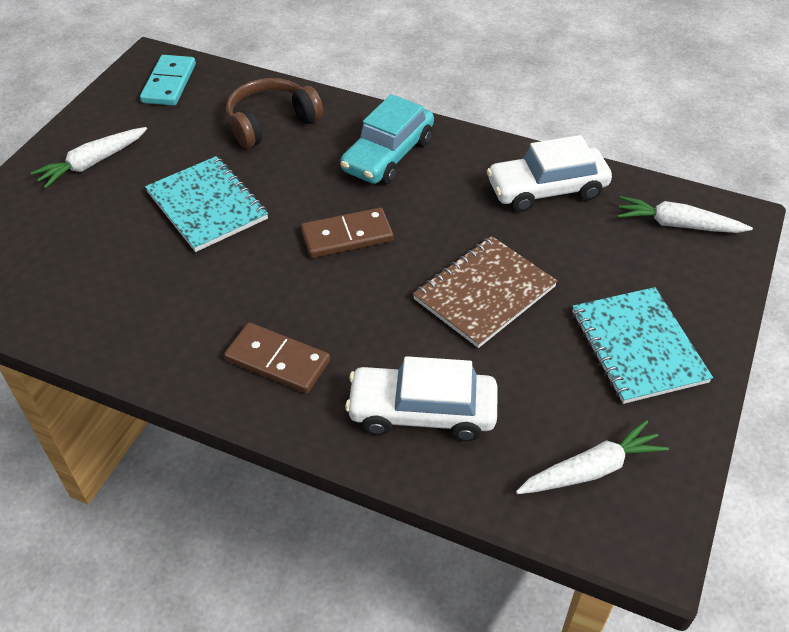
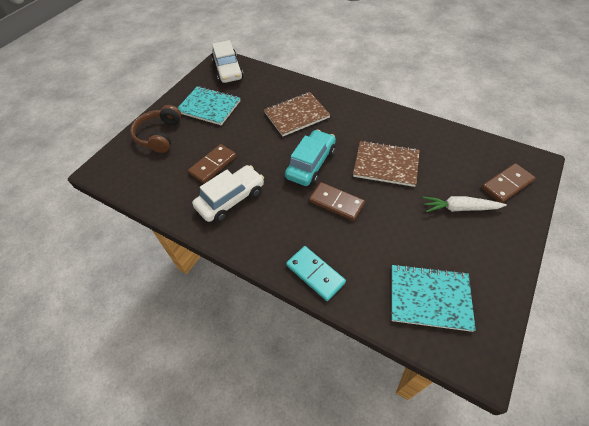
brown domino: 2 -> 3
brown notebook: 1 -> 2
white carrot: 3 -> 1

